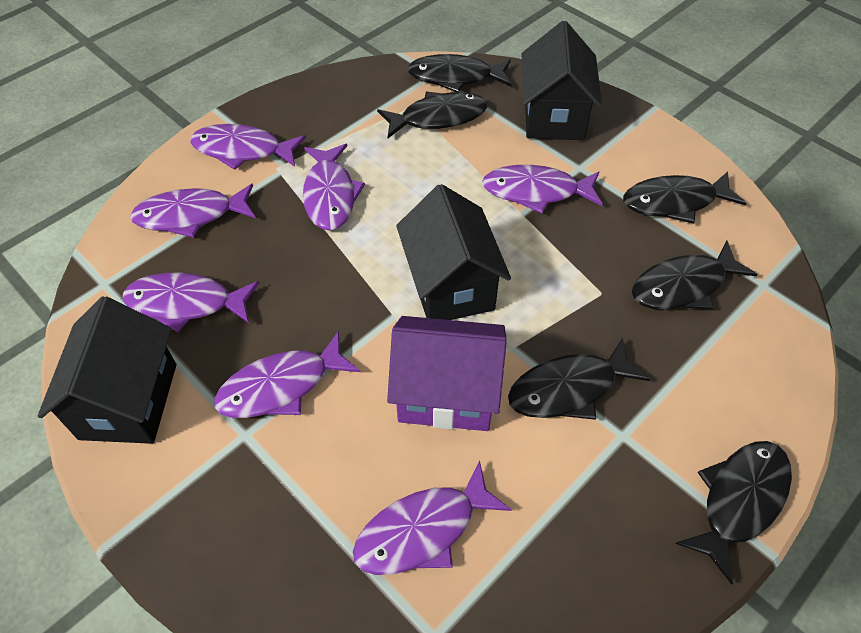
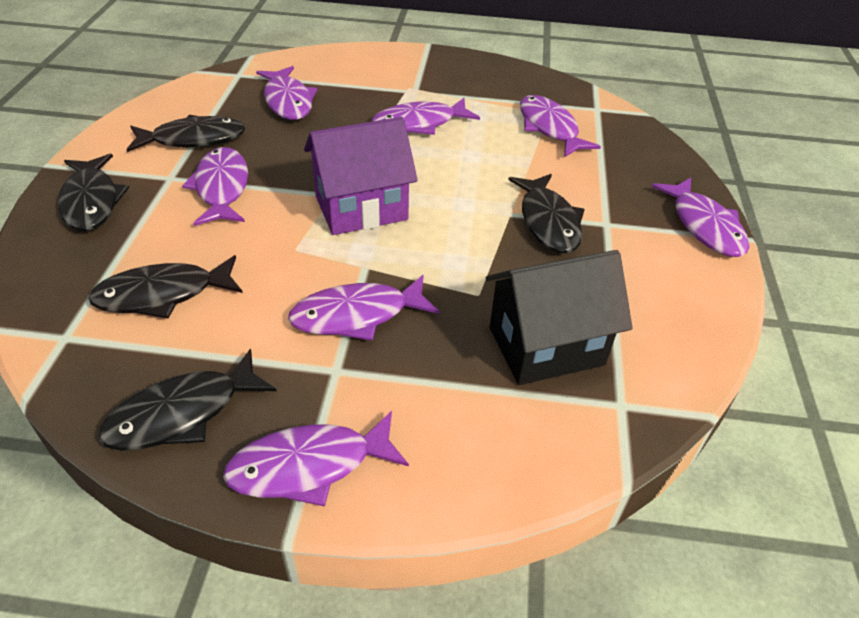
black fish: 6 -> 5
black house: 3 -> 1

